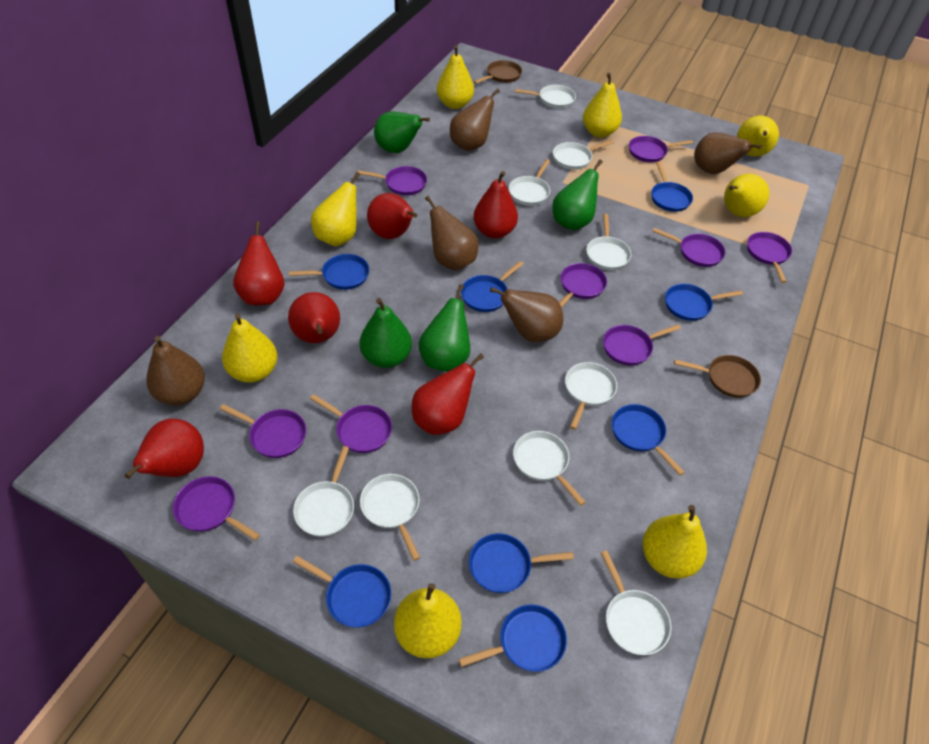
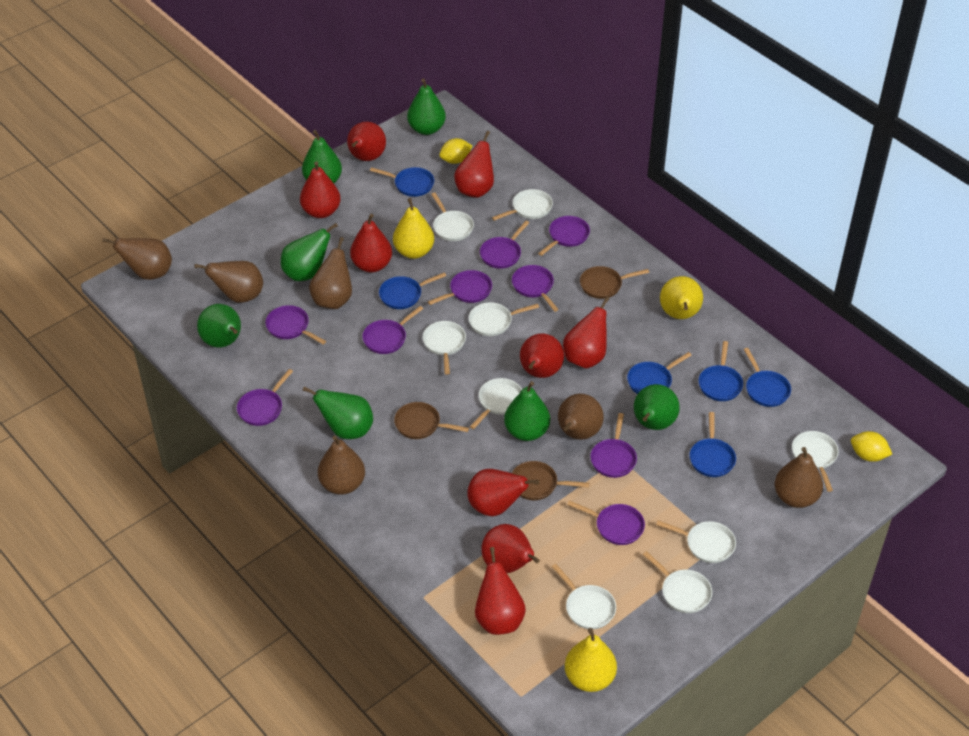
blue pan: 8 -> 6
brown pan: 2 -> 3
brown pear: 5 -> 6
green pear: 4 -> 7
red pear: 6 -> 9
yellow lemon: 0 -> 2
yellow pear: 8 -> 3

